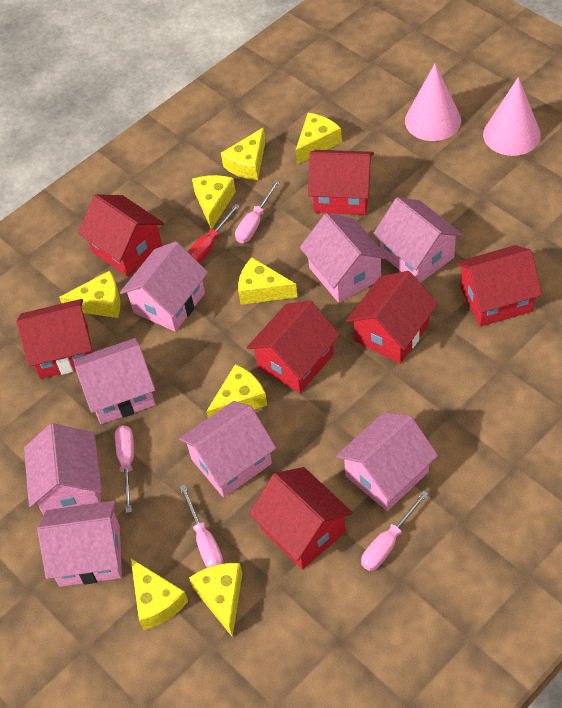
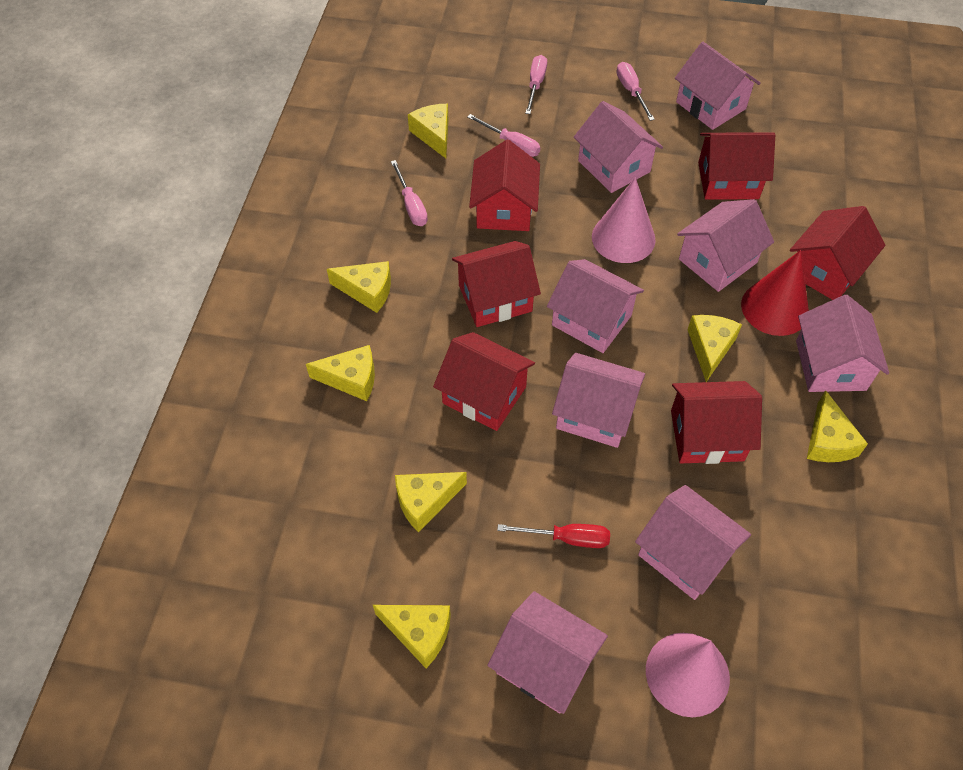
red cone: 0 -> 1
red house: 7 -> 6
yellow cheese: 8 -> 7

